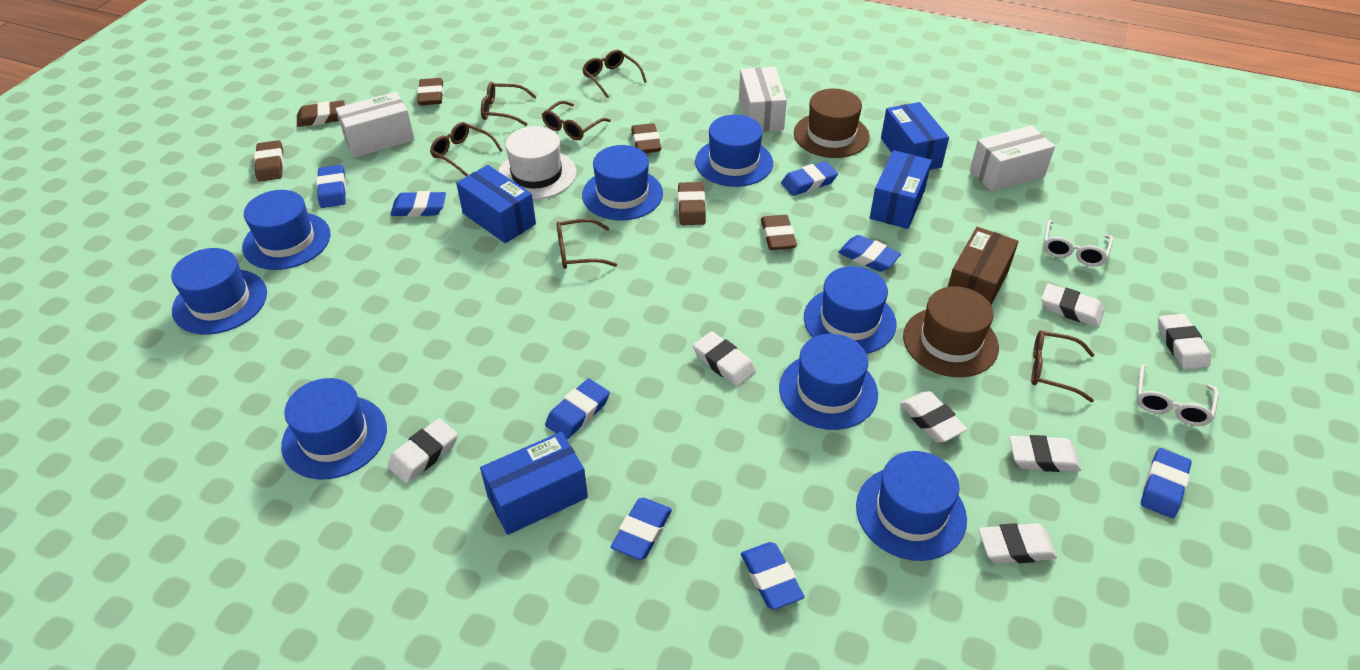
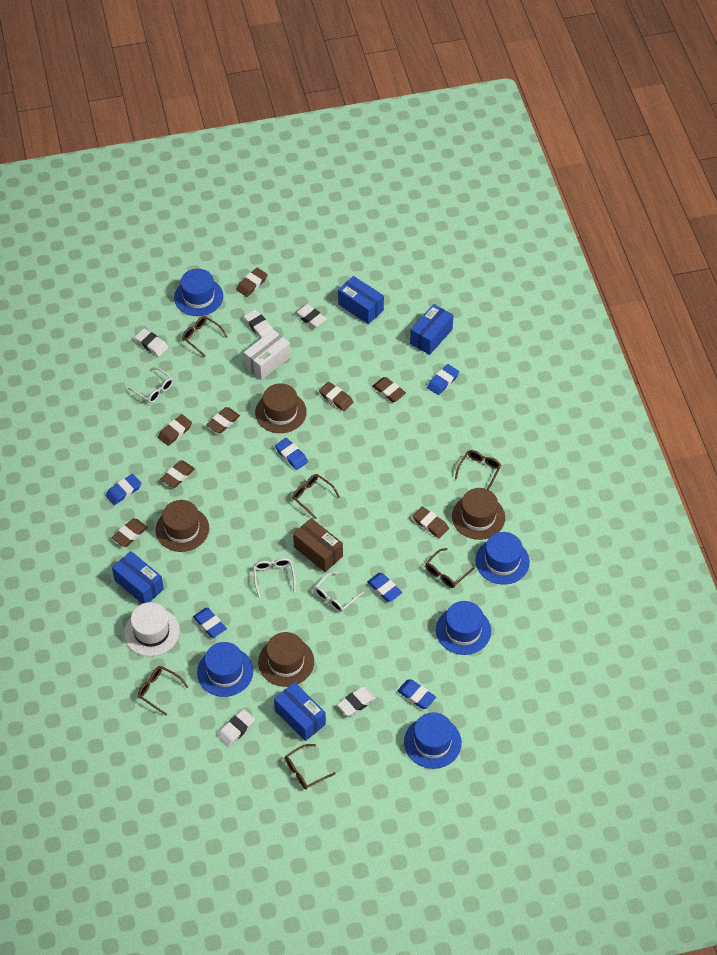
blue eraser: 8 -> 6
blue hat: 8 -> 5
brown eraser: 6 -> 8
brown hat: 2 -> 4
white box: 3 -> 1
white eraser: 7 -> 5
white glasses: 2 -> 3

